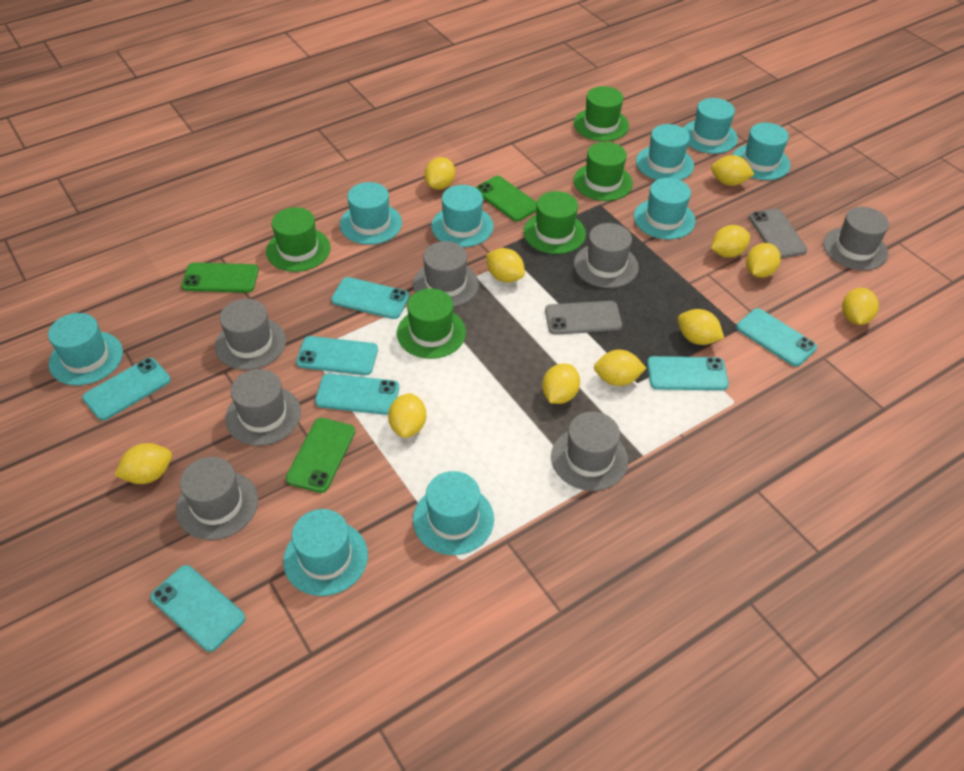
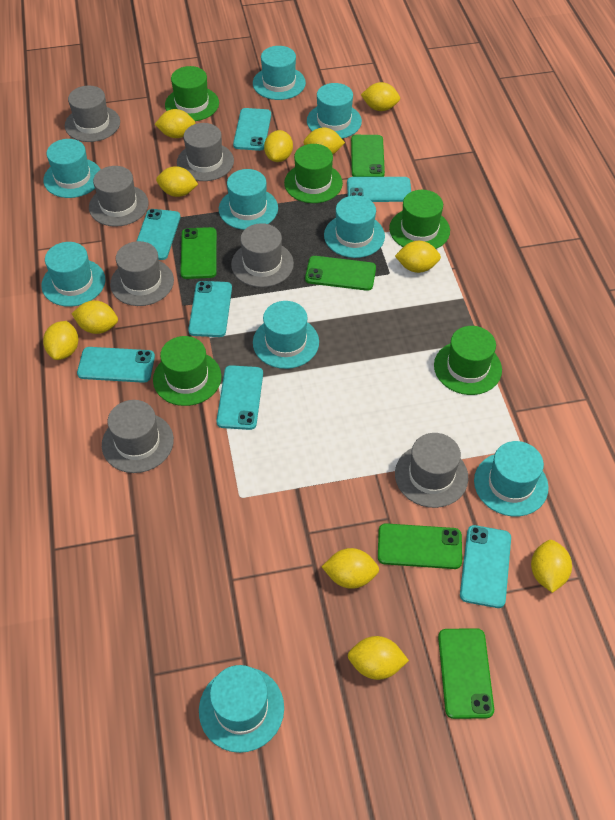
green phone: 3 -> 5
grey phone: 2 -> 0

